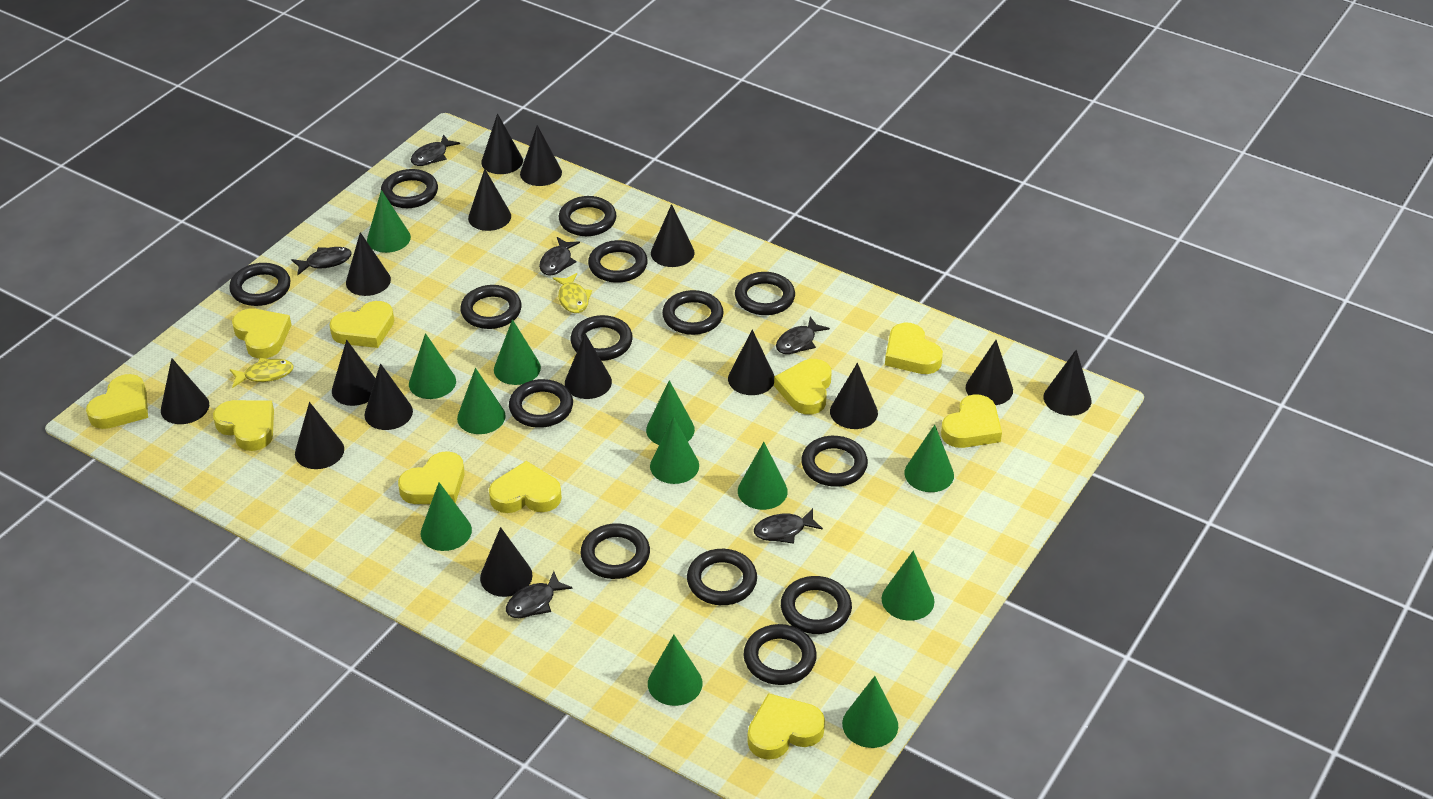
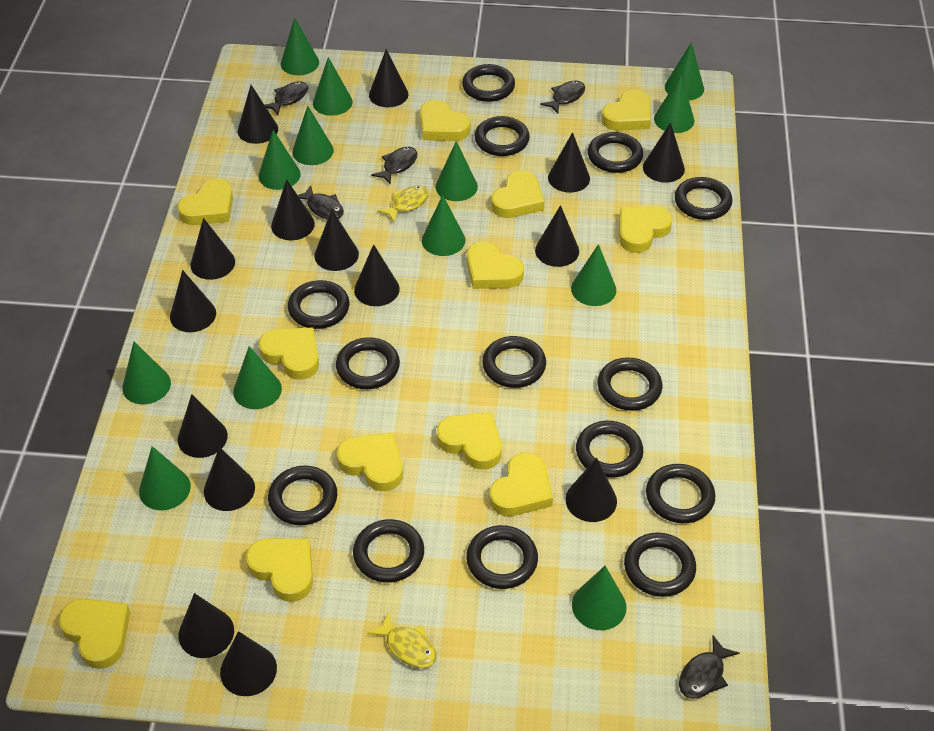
black fish: 6 -> 5
green cone: 12 -> 13
yellow heart: 10 -> 12

